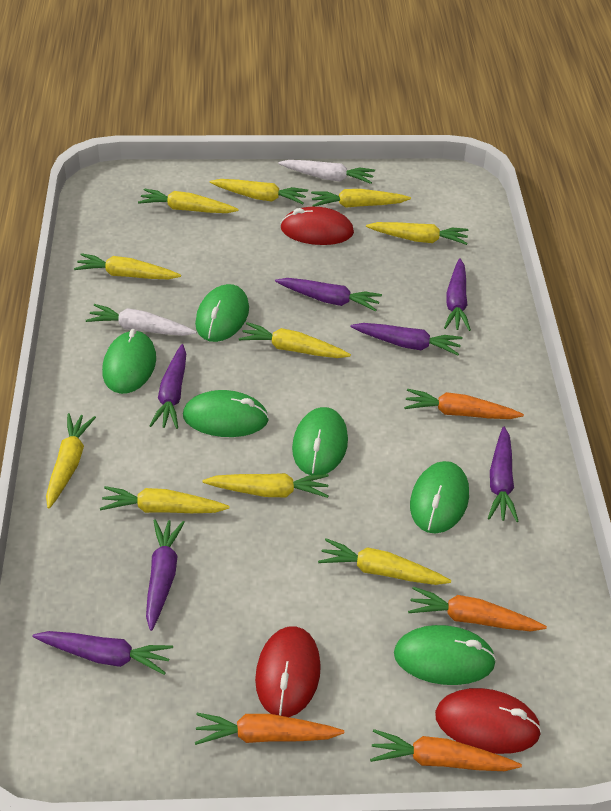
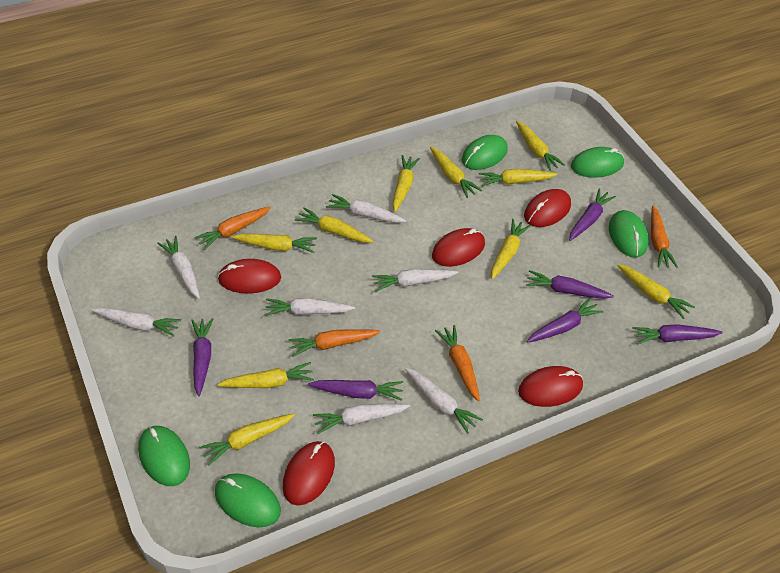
green mouse: 6 -> 5
purple carrot: 7 -> 6
red mouse: 3 -> 5
white carrot: 2 -> 7

